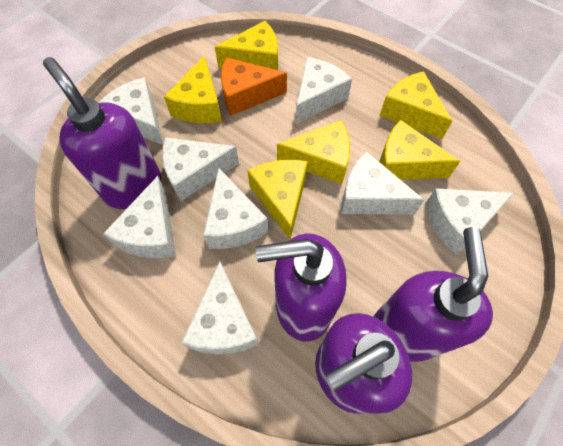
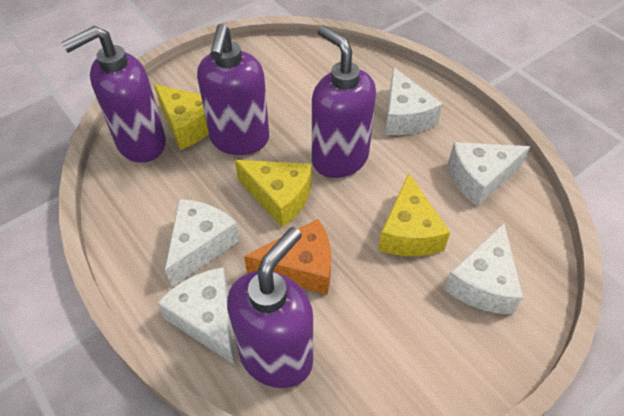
white cheese: 8 -> 5
yellow cheese: 6 -> 3

